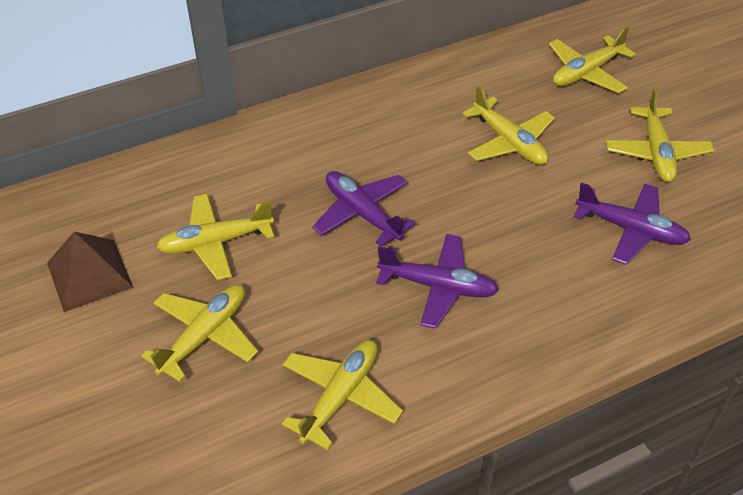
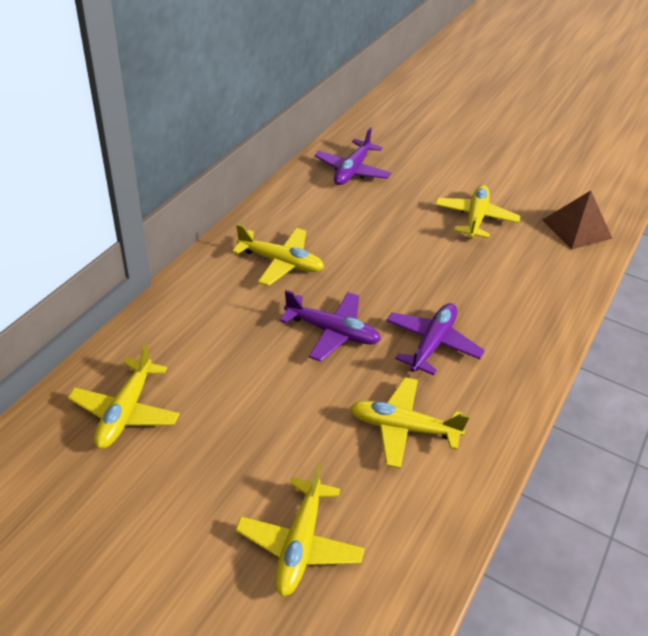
yellow plane: 6 -> 5

